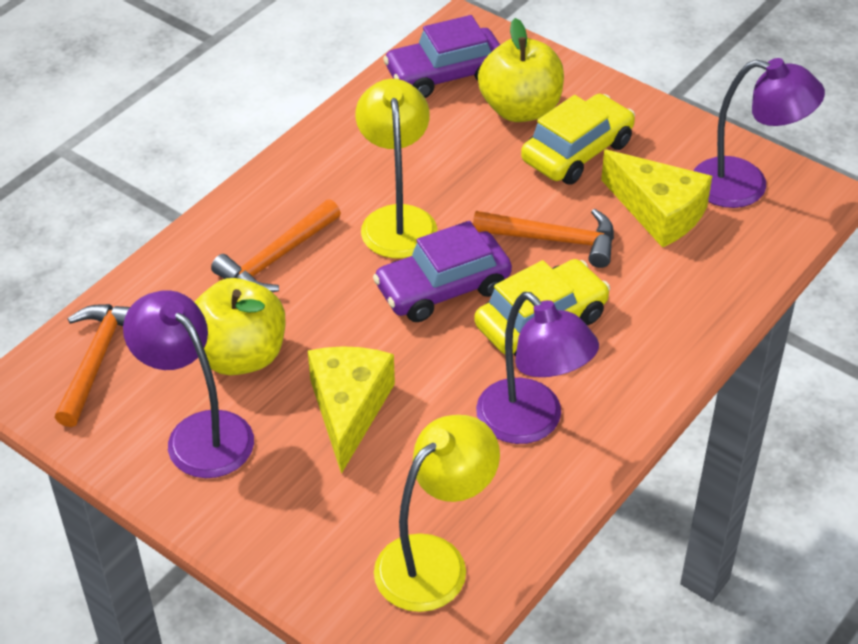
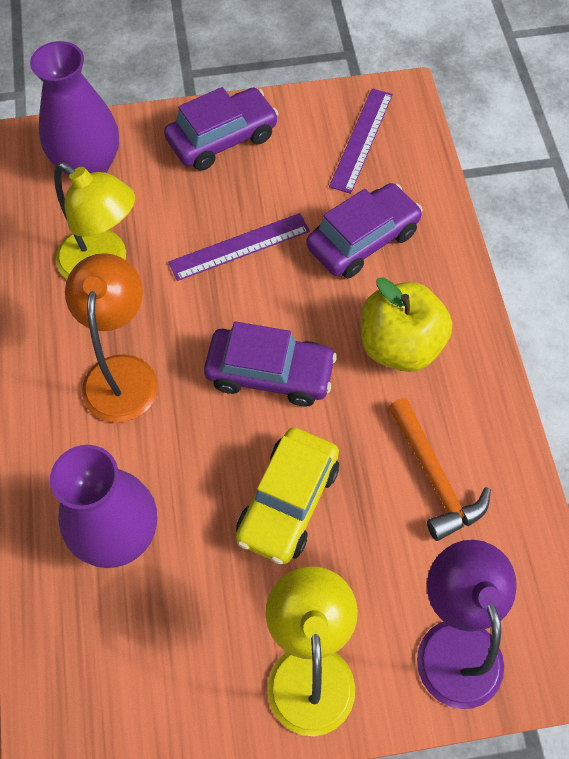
orange hammer: 3 -> 1
orange lamp: 0 -> 1
purple car: 2 -> 3
purple lamp: 3 -> 1
purple ruler: 0 -> 2
purple vase: 0 -> 2
yellow apple: 2 -> 1
yellow car: 2 -> 1
yellow cheese: 2 -> 0

